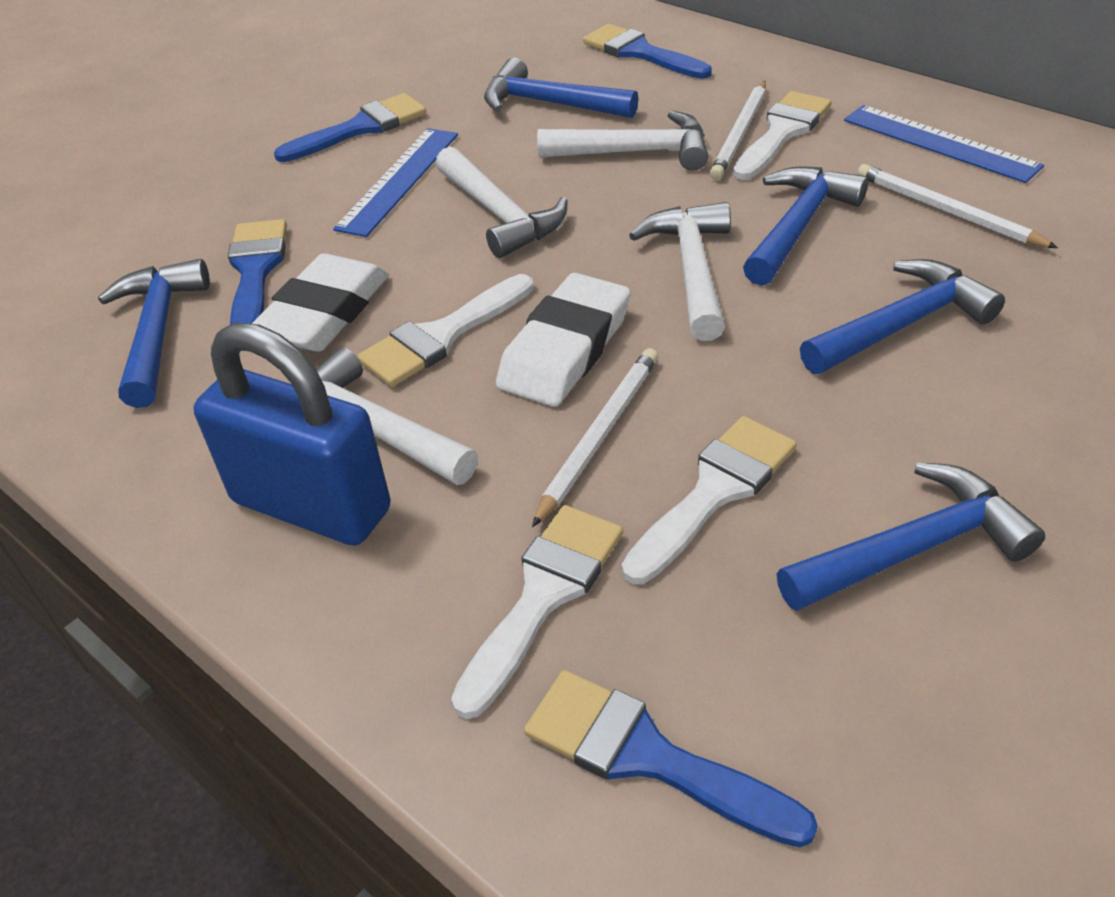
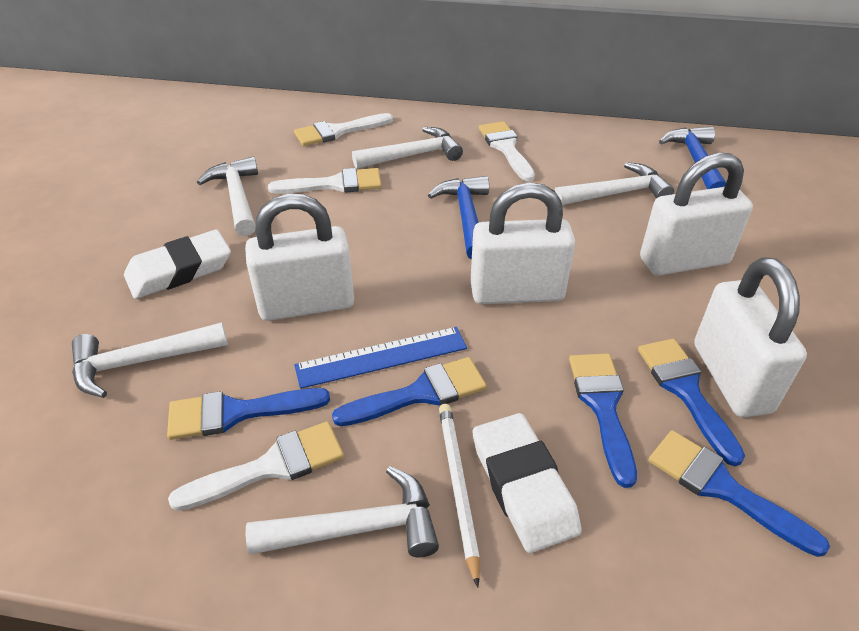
blue brush: 4 -> 5
blue hammer: 5 -> 2
blue padlock: 1 -> 0
blue ruler: 2 -> 1
white hammer: 4 -> 5
white padlock: 0 -> 4
white pencil: 3 -> 1

